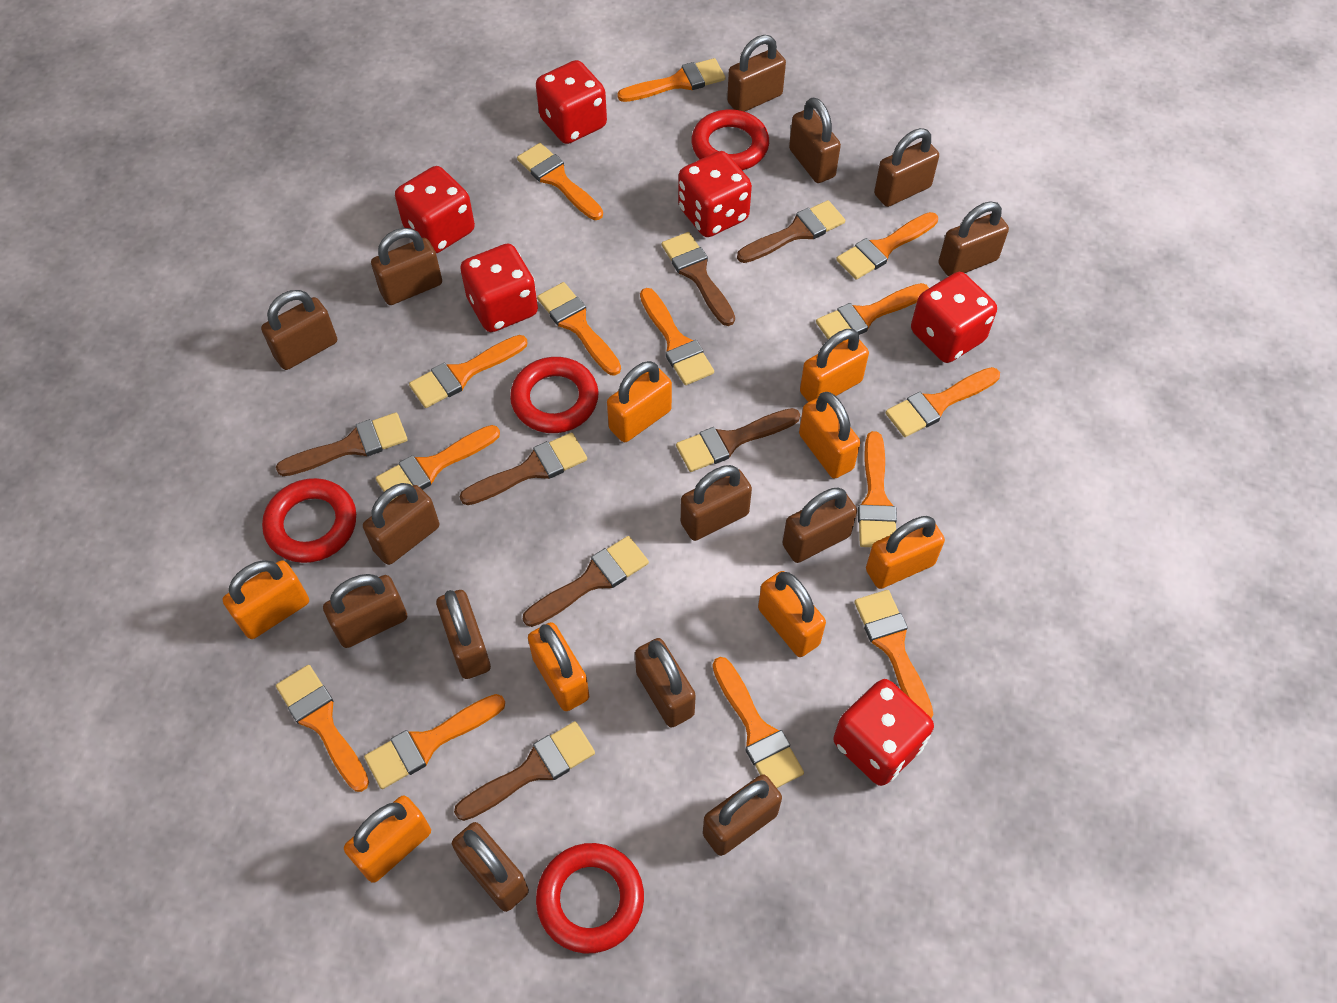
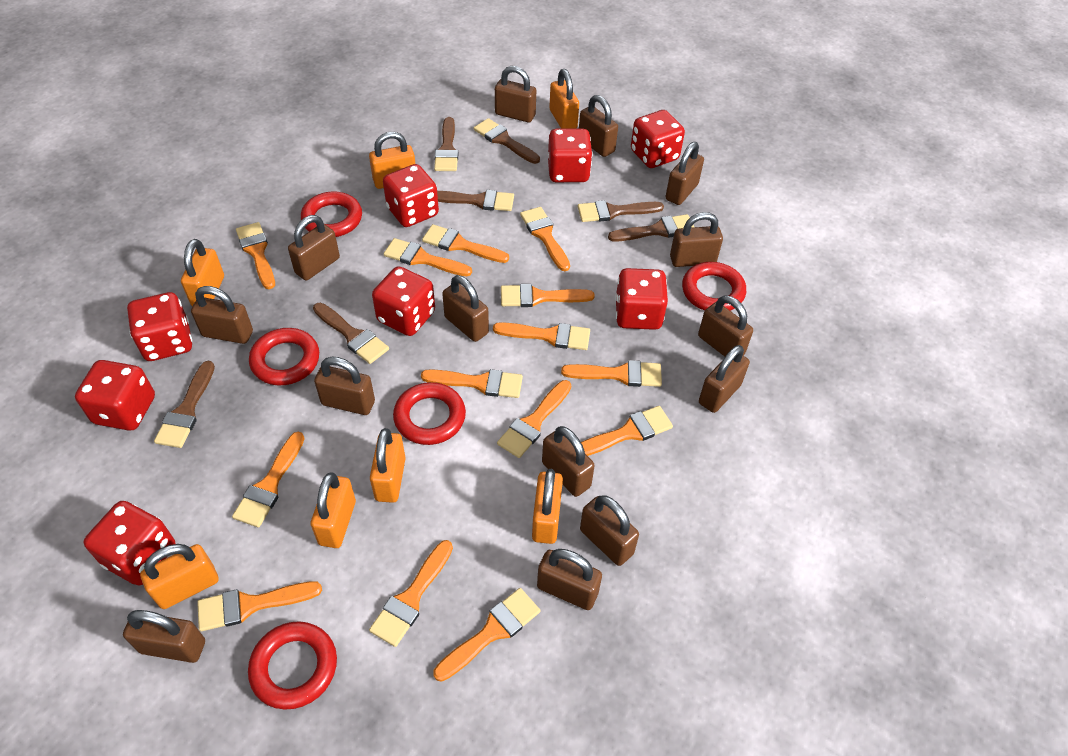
orange padlock: 8 -> 7
red dice: 6 -> 8
red ring: 4 -> 5

